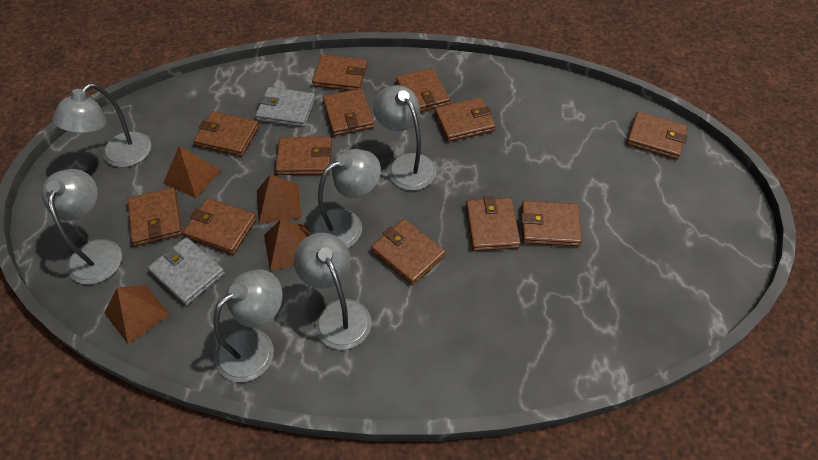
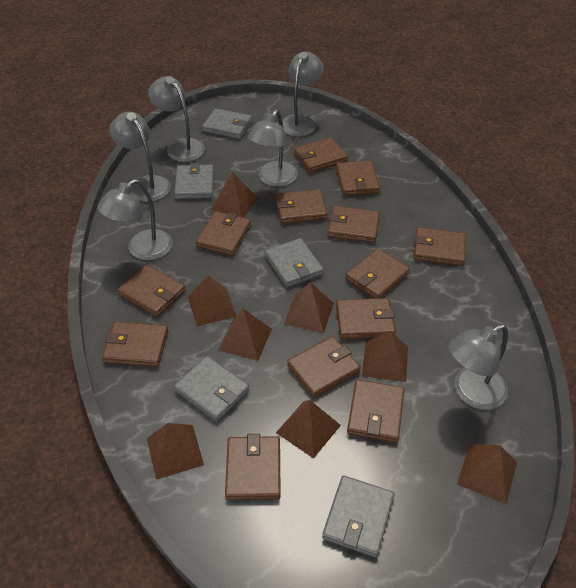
brown pyramid: 4 -> 8
brown wallet: 12 -> 13
grey wallet: 2 -> 5

